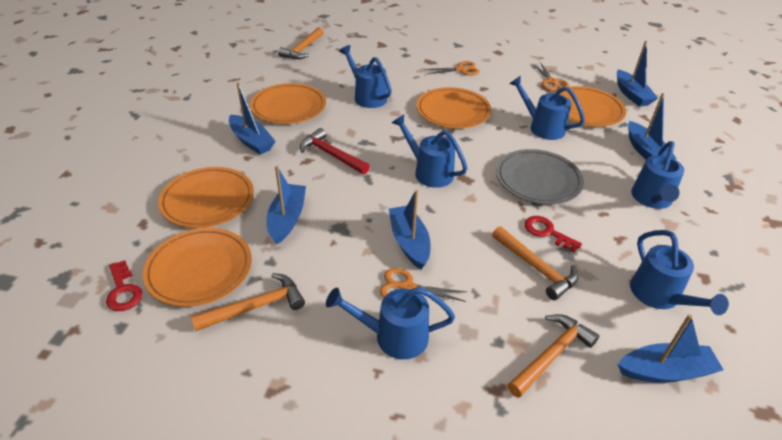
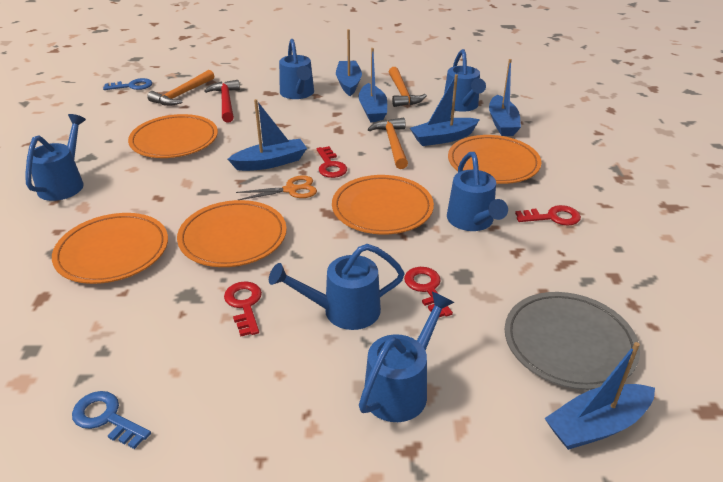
blue key: 0 -> 2
orange hammer: 4 -> 3
orange scissors: 3 -> 1
red key: 2 -> 4

